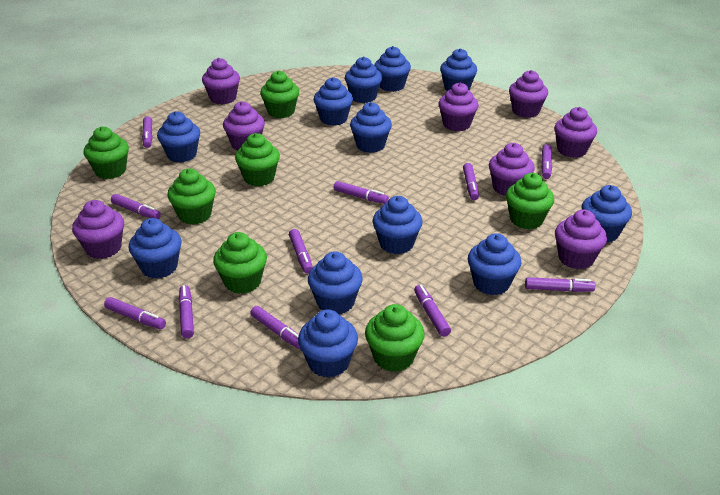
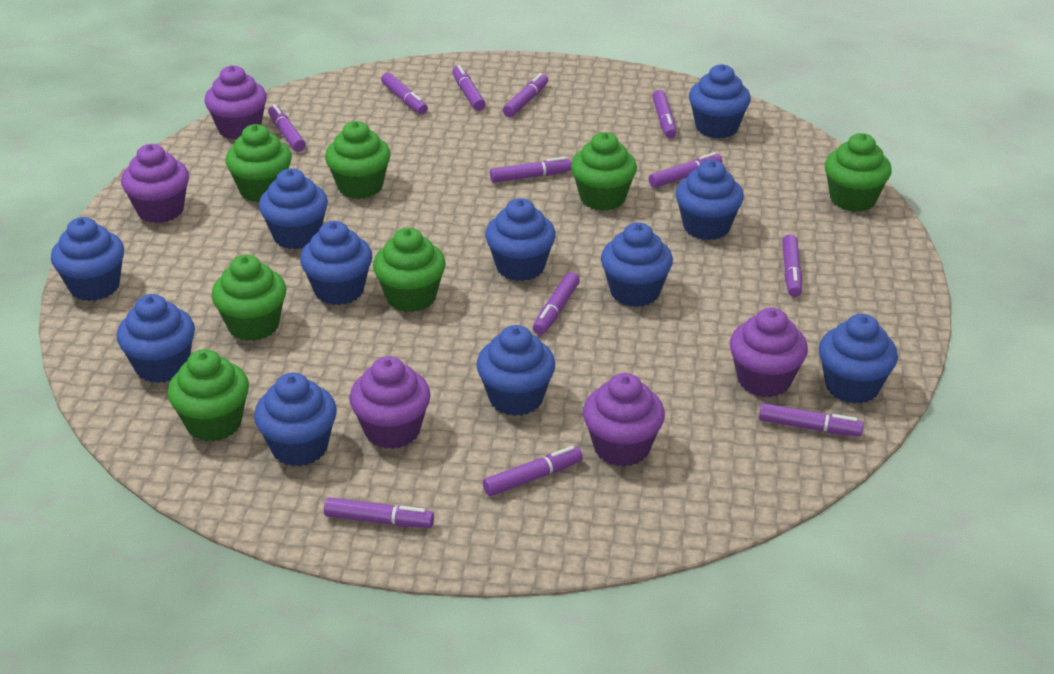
blue cupcake: 12 -> 11
purple cupcake: 8 -> 5
purple marker: 11 -> 12

